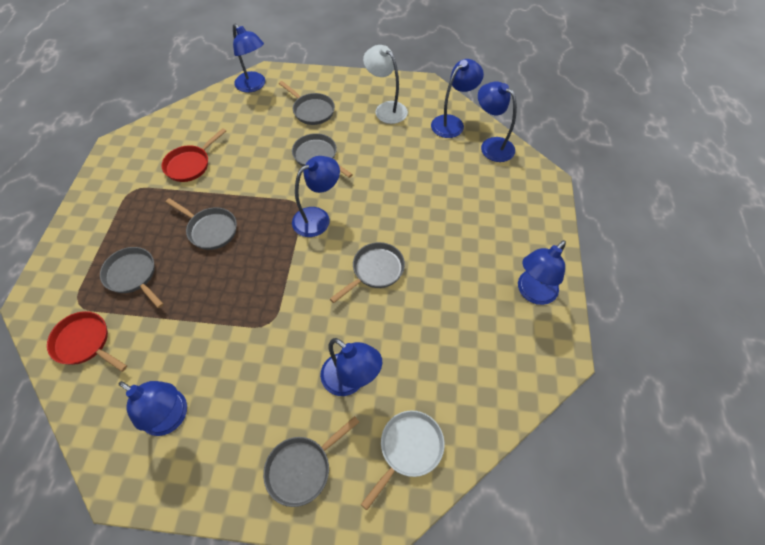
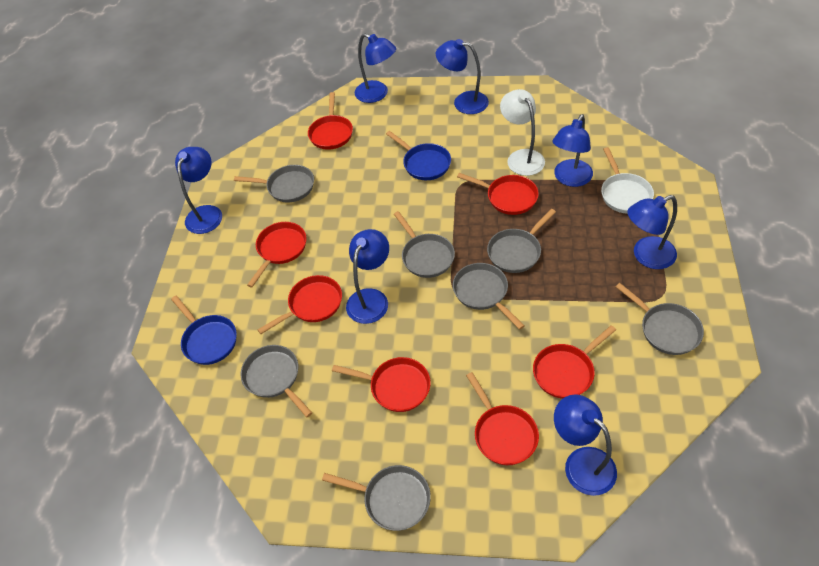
blue pan: 0 -> 2
grey pan: 6 -> 7
red pan: 2 -> 7

